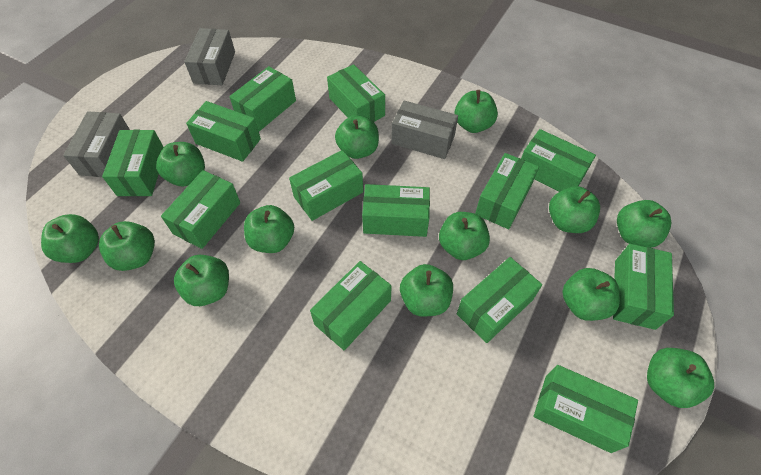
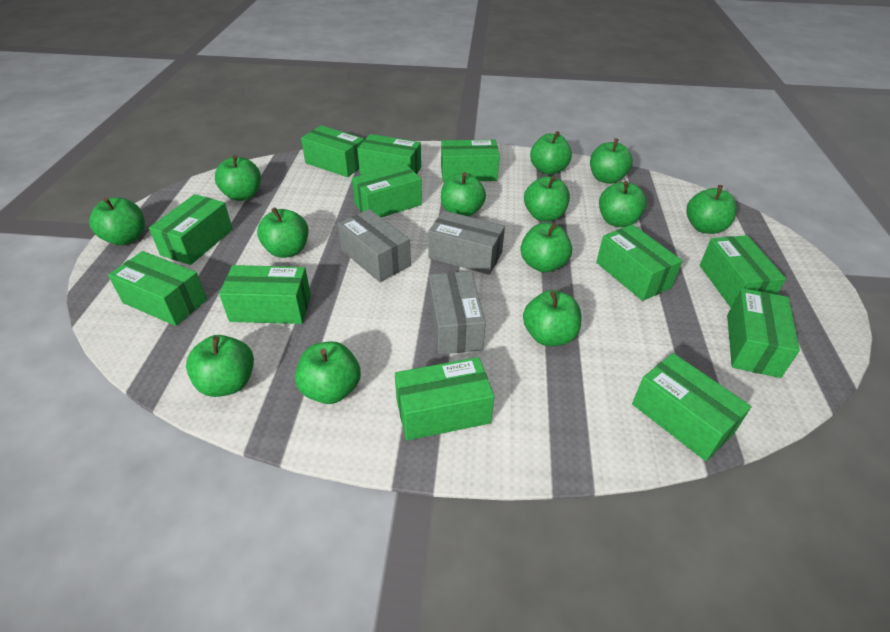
green box: 13 -> 12

